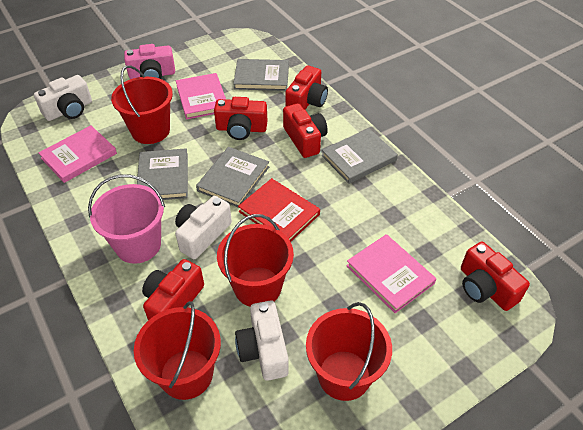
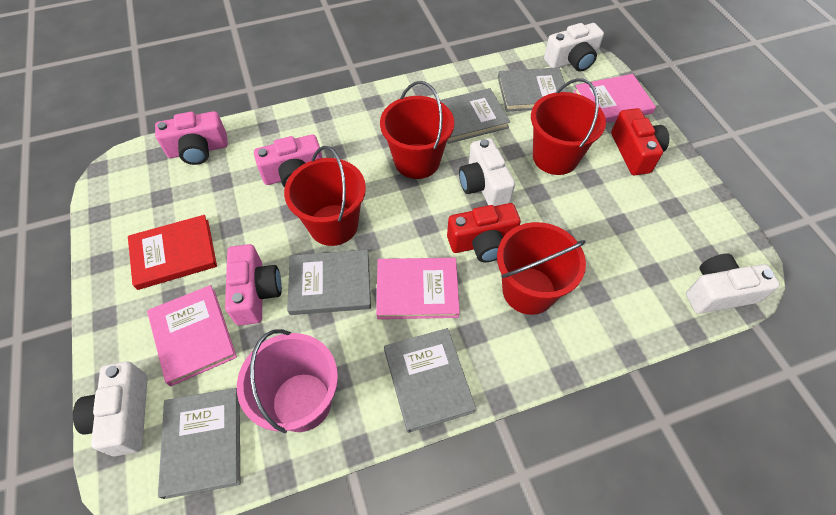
grey book: 4 -> 5
pink camera: 1 -> 3
red camera: 5 -> 2
white camera: 3 -> 4

